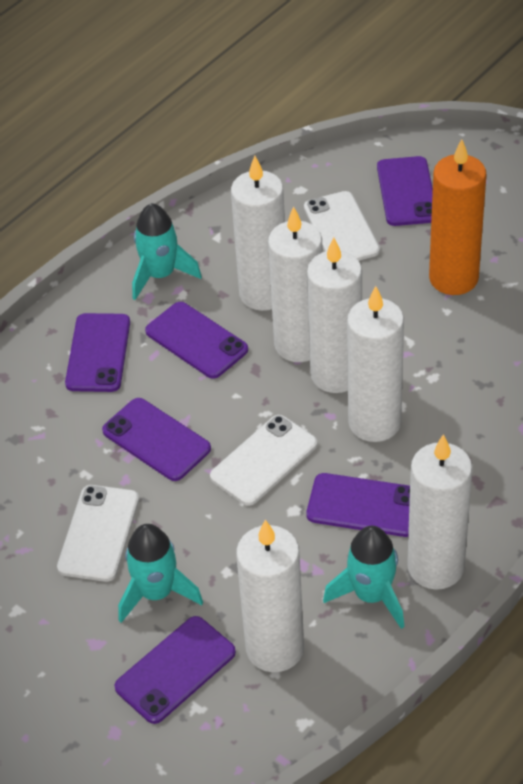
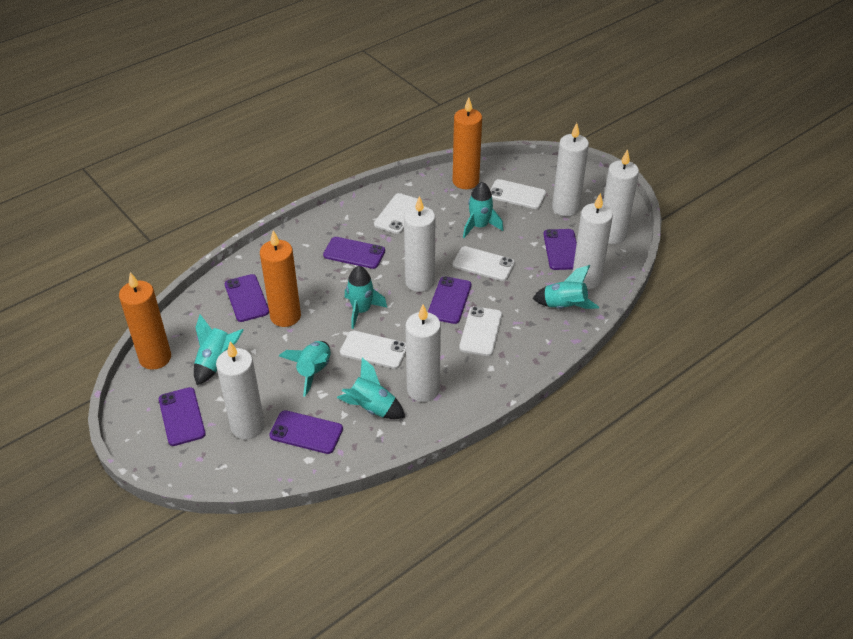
orange candle: 1 -> 3
turquoise rocket: 3 -> 6
white phone: 3 -> 5

